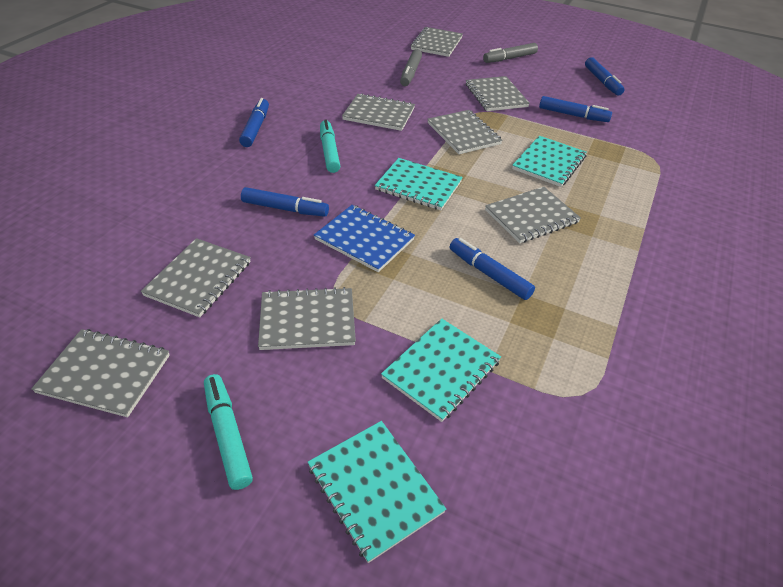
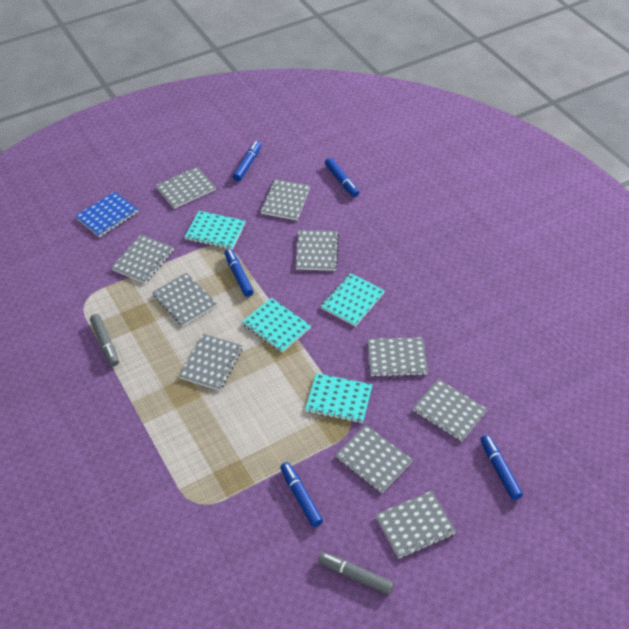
grey notebook: 8 -> 10
turquoise marker: 2 -> 0

